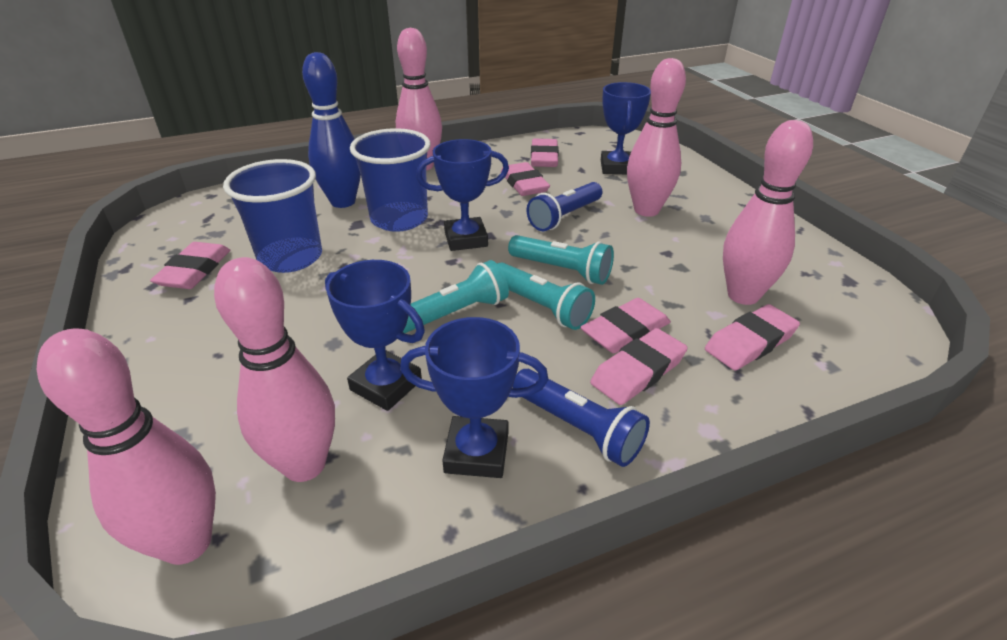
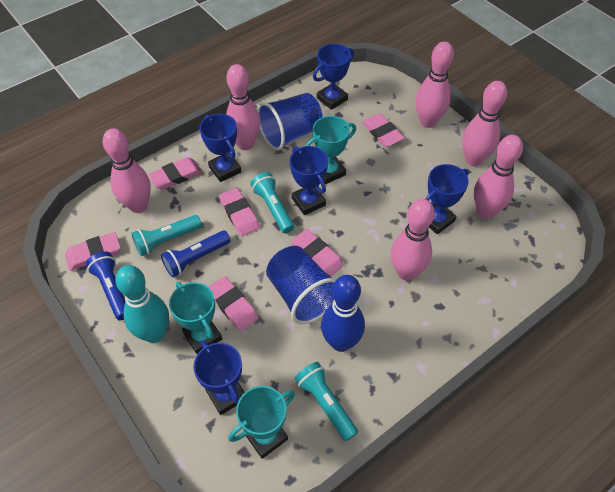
blue trophy: 4 -> 5
pink bowling pin: 5 -> 6
turquoise bowling pin: 0 -> 1
turquoise trophy: 0 -> 3

